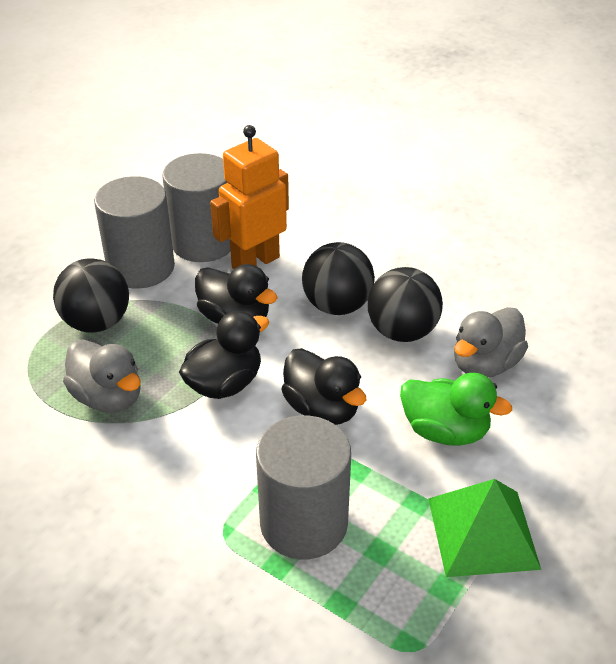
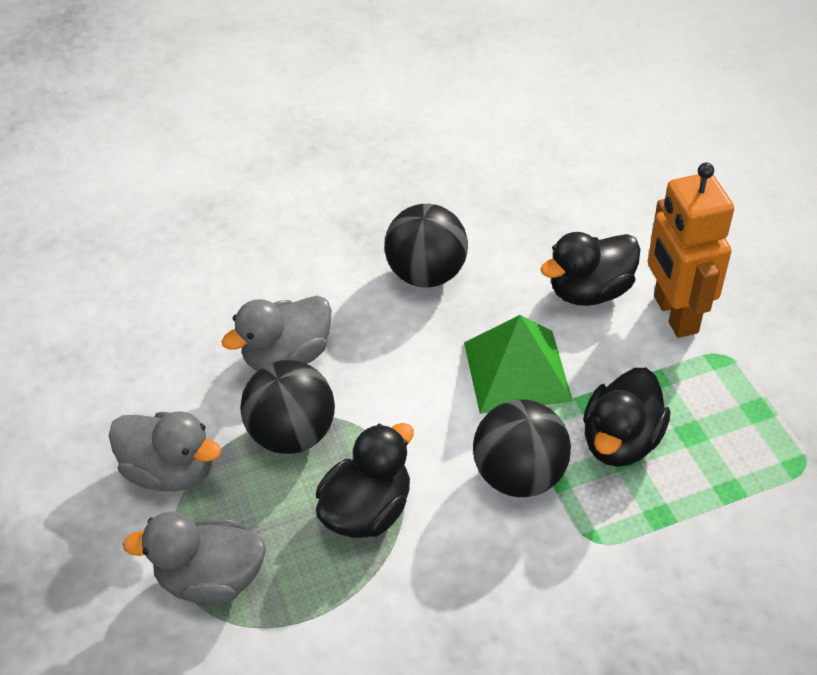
green duck: 1 -> 0
grey cylinder: 3 -> 0
grey duck: 2 -> 3

